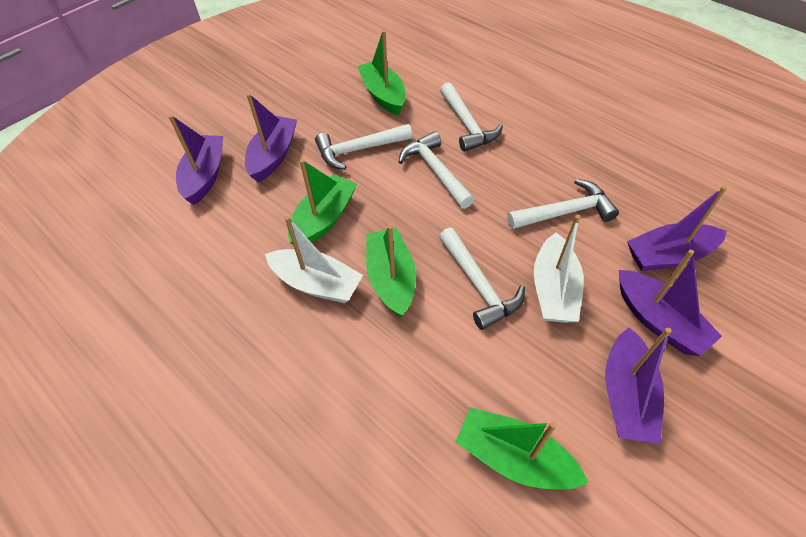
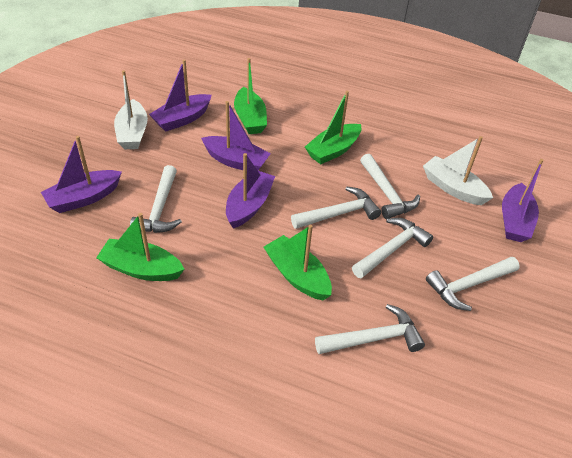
white hammer: 5 -> 6

